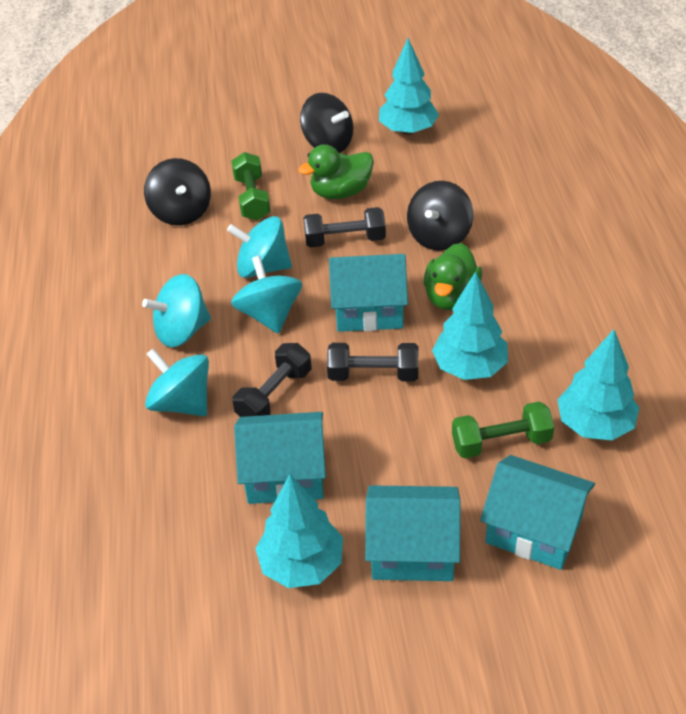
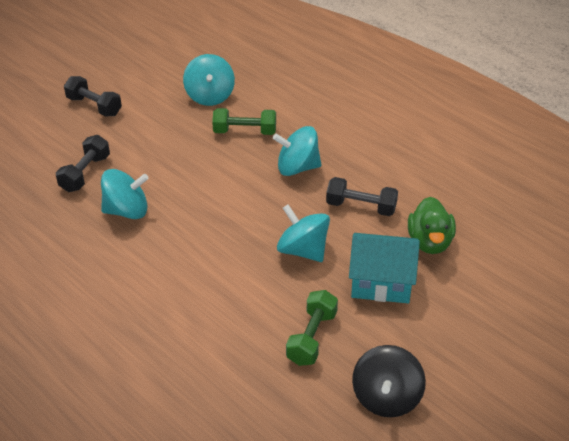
black spinning top: 3 -> 1
green duck: 2 -> 1
turquoise house: 4 -> 1
turquoise tree: 4 -> 0

